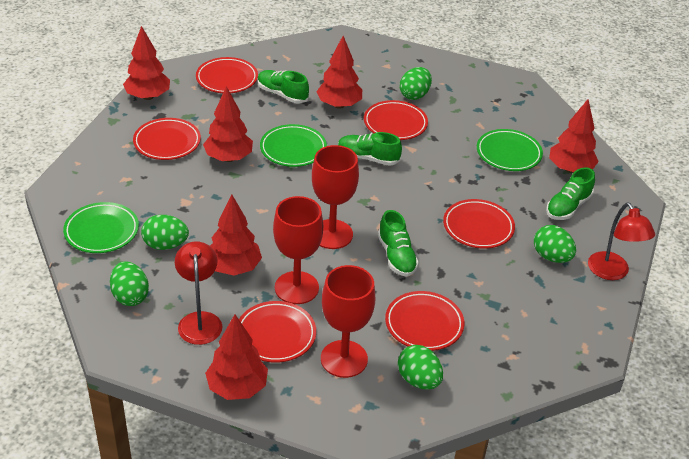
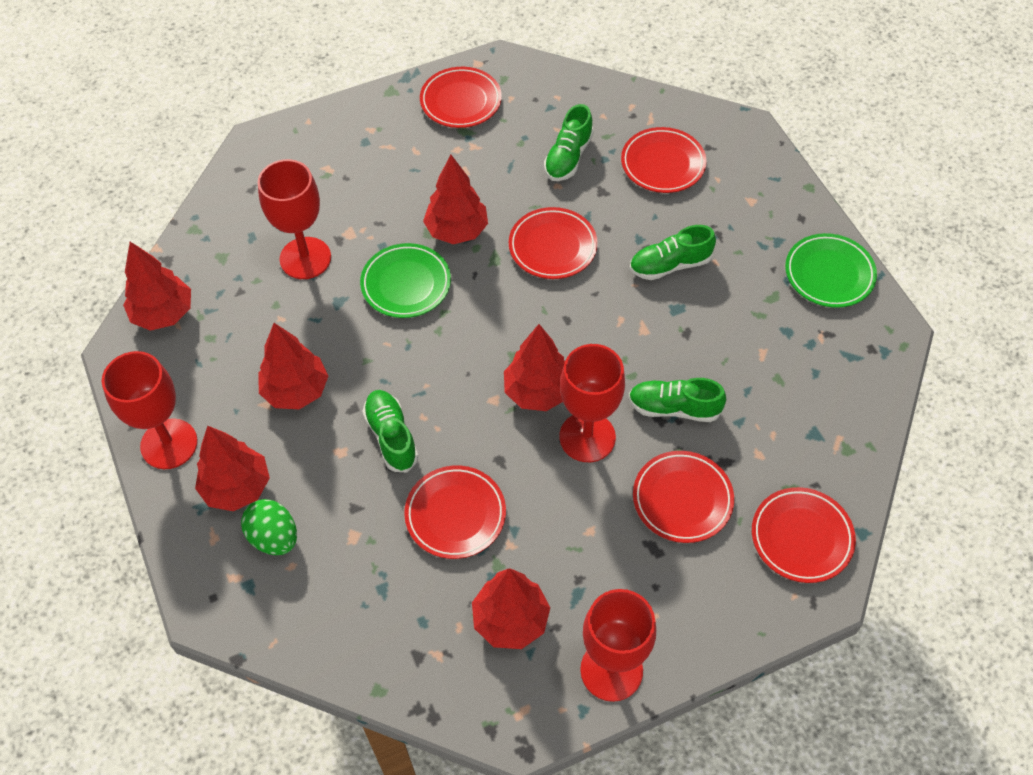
green egg: 5 -> 1
green plate: 3 -> 2
red goblet: 3 -> 4
red lamp: 2 -> 0

